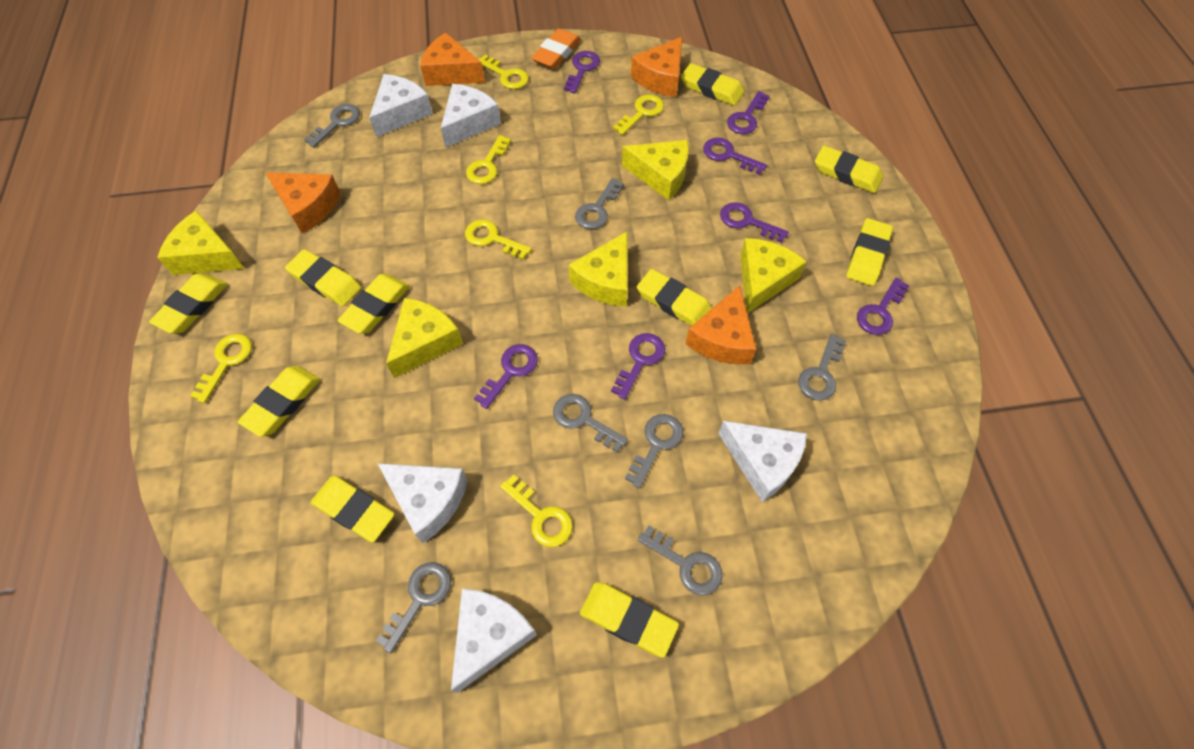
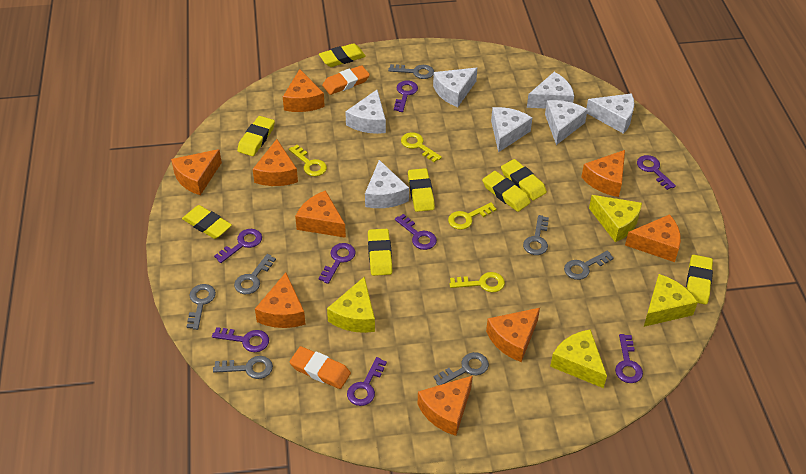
orange cheese: 4 -> 9
orange eraser: 1 -> 2
purple key: 7 -> 8
white cheese: 5 -> 7
yellow cheese: 5 -> 4
yellow eraser: 10 -> 8
yellow key: 6 -> 4

